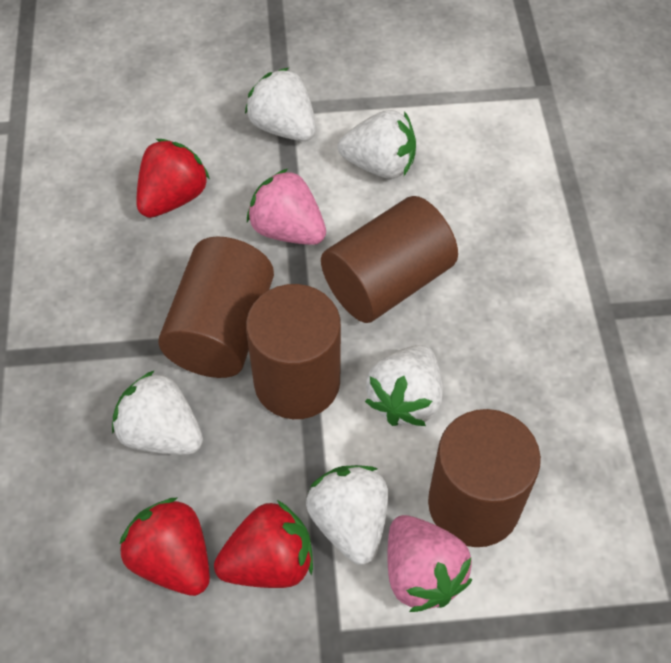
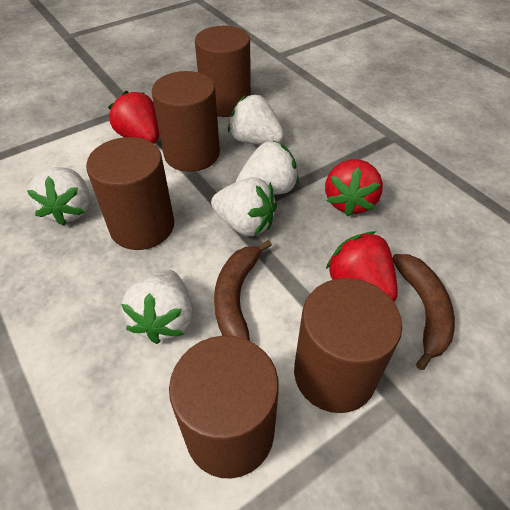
brown banana: 0 -> 2
brown cylinder: 4 -> 5
pink strawberry: 2 -> 0

